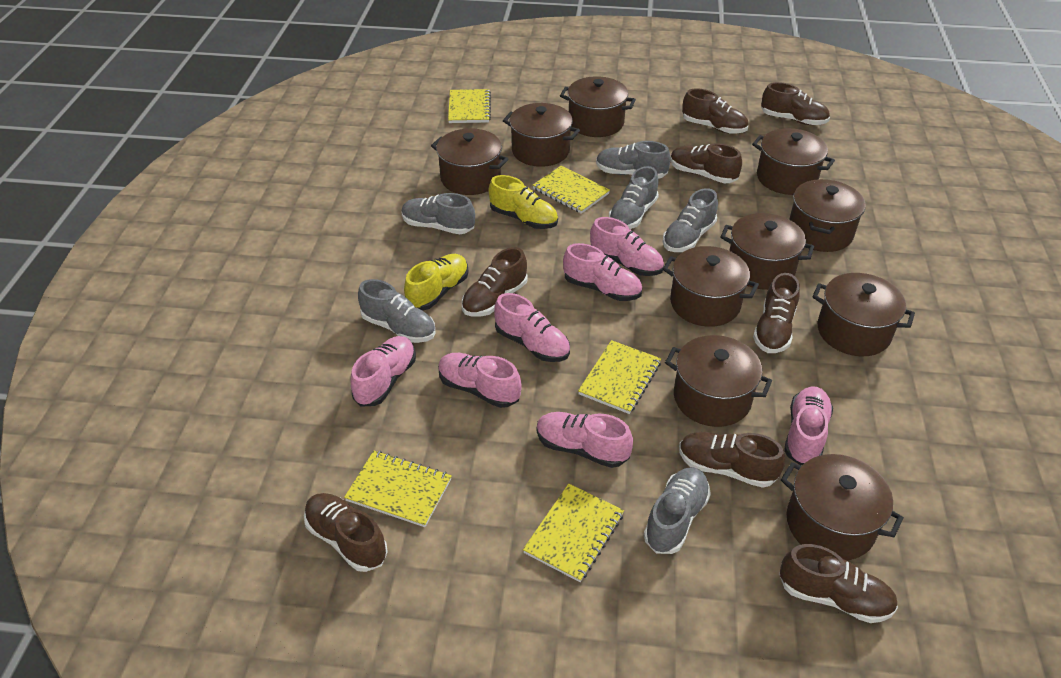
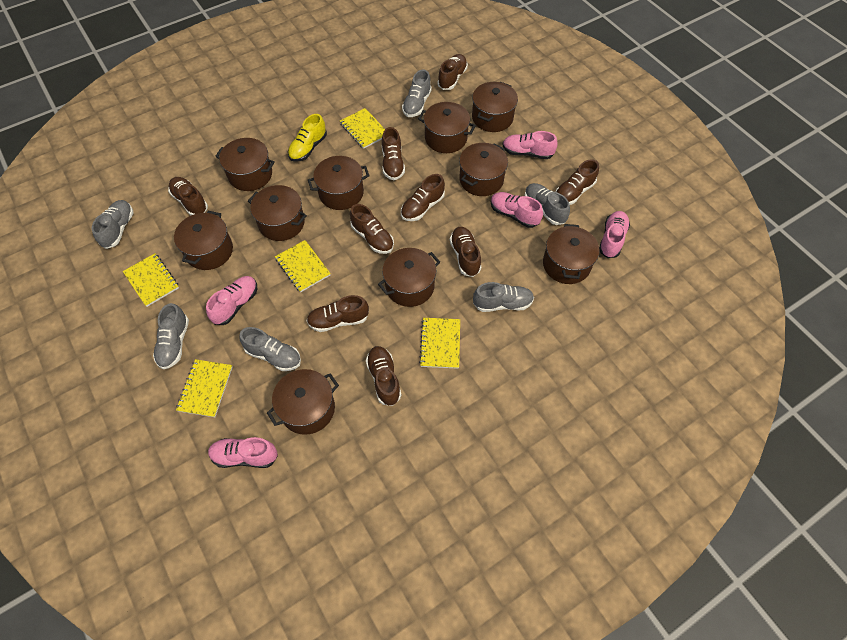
brown shoe: 8 -> 9
pink shoe: 7 -> 5
yellow shoe: 2 -> 1

